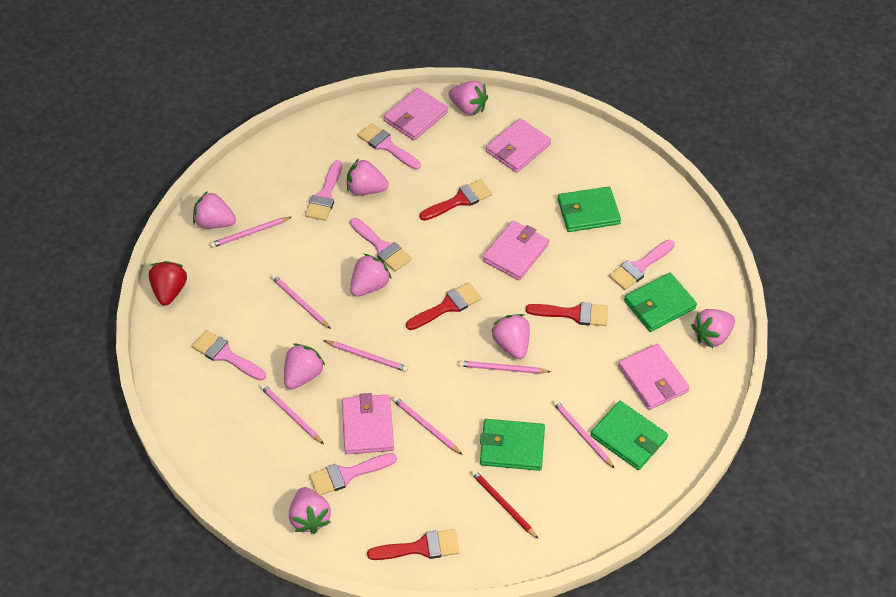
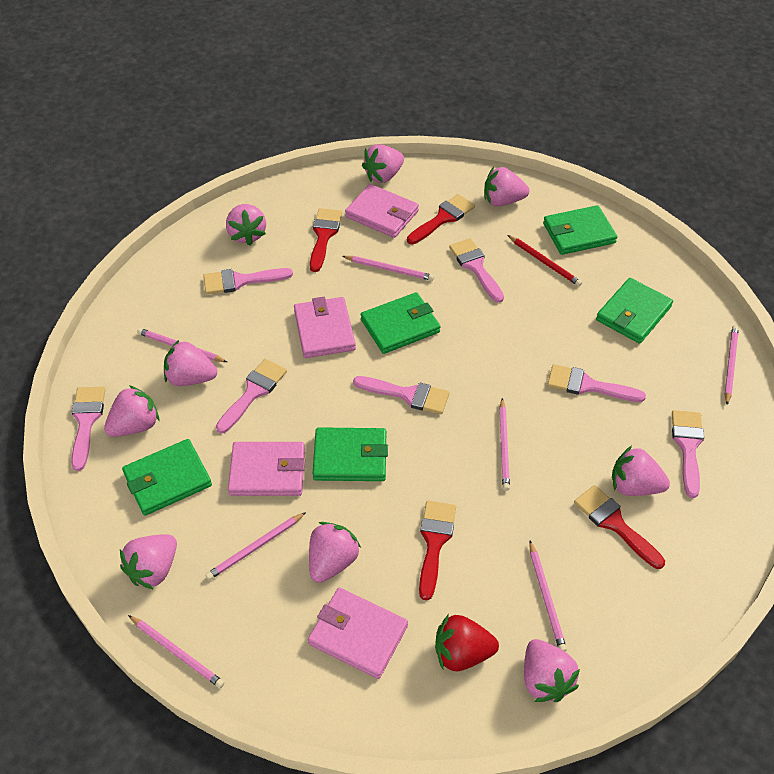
green wallet: 4 -> 5
pink brush: 6 -> 7
pink strawberry: 8 -> 9
pink wallet: 5 -> 4

